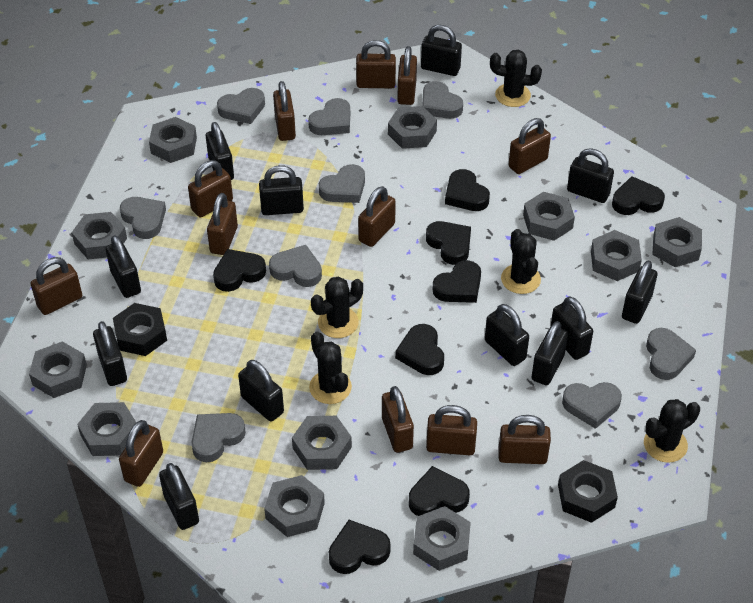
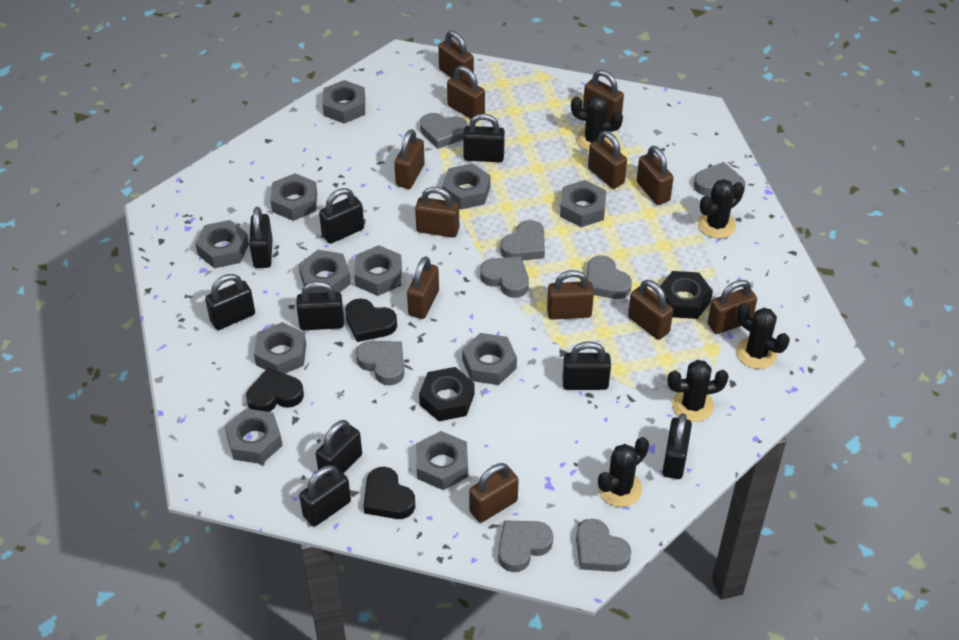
black heart: 8 -> 3
black padlock: 12 -> 9
grey heart: 9 -> 8

